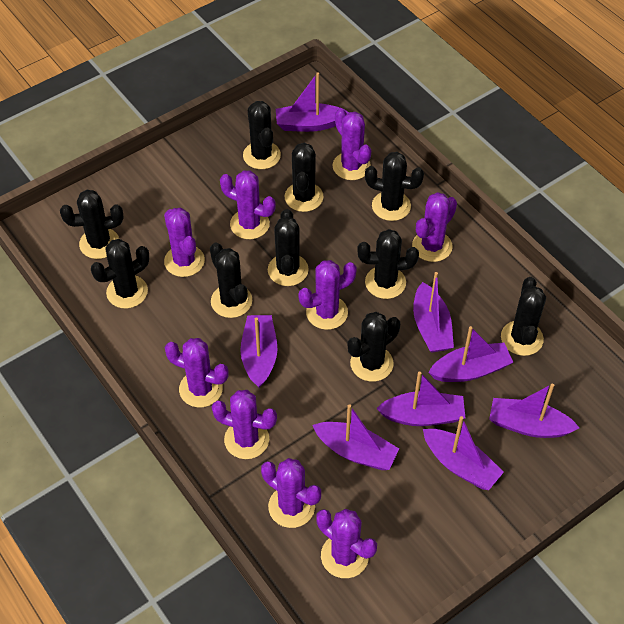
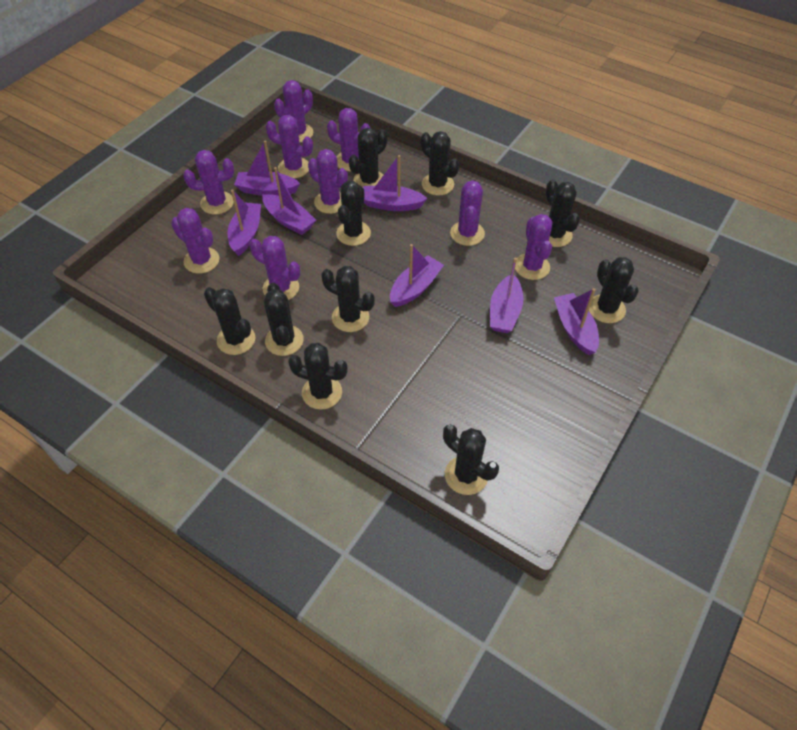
purple boat: 8 -> 7

